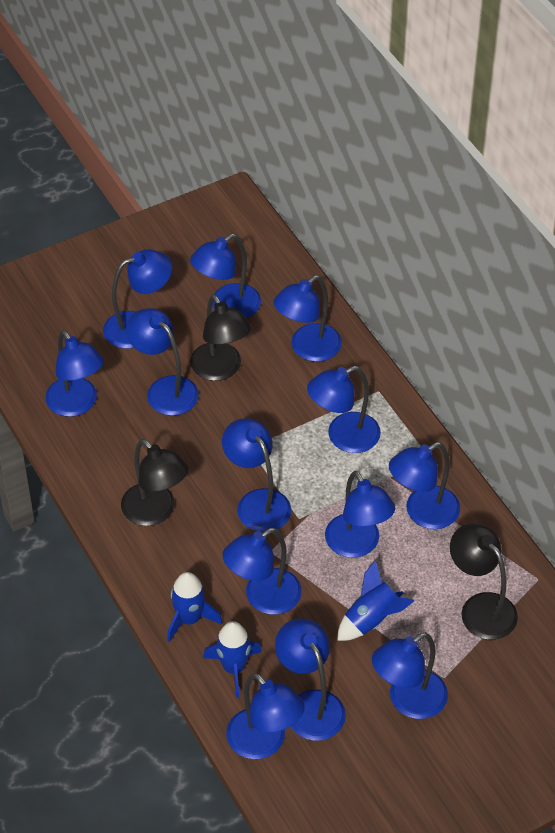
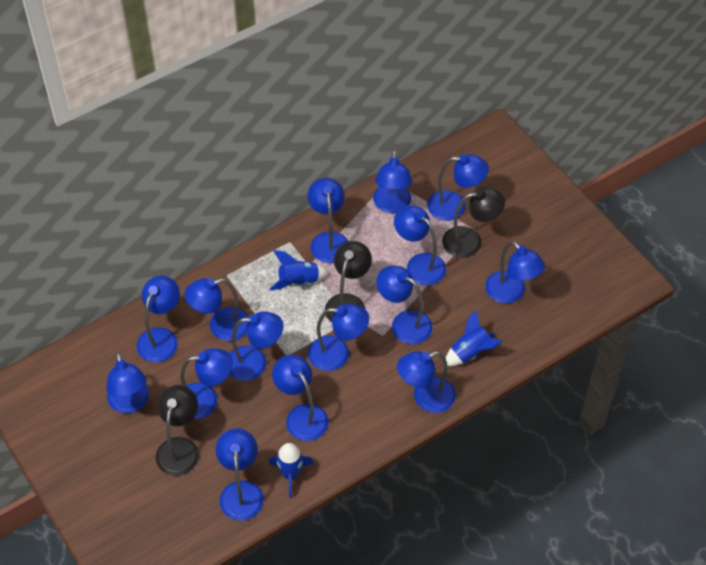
blue lamp: 13 -> 15

